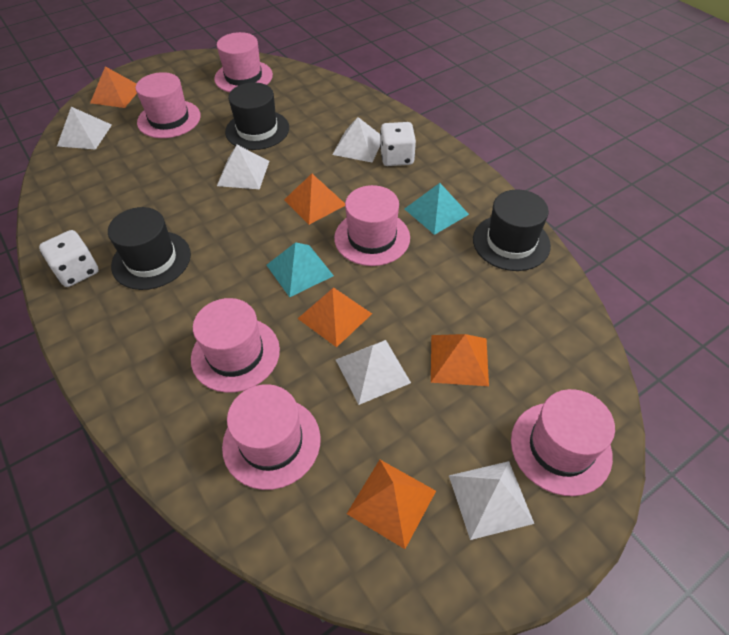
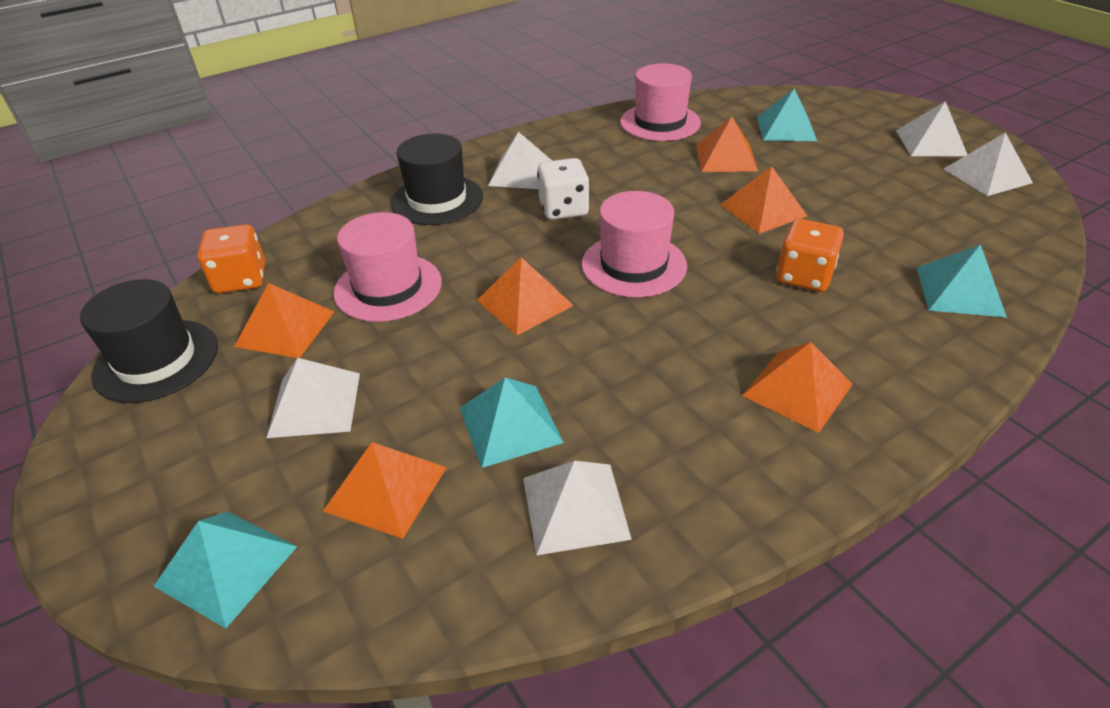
black hat: 3 -> 2
orange dice: 0 -> 2
orange pyramid: 5 -> 6
pink hat: 6 -> 3
turquoise pyramid: 2 -> 4
white dice: 2 -> 1

